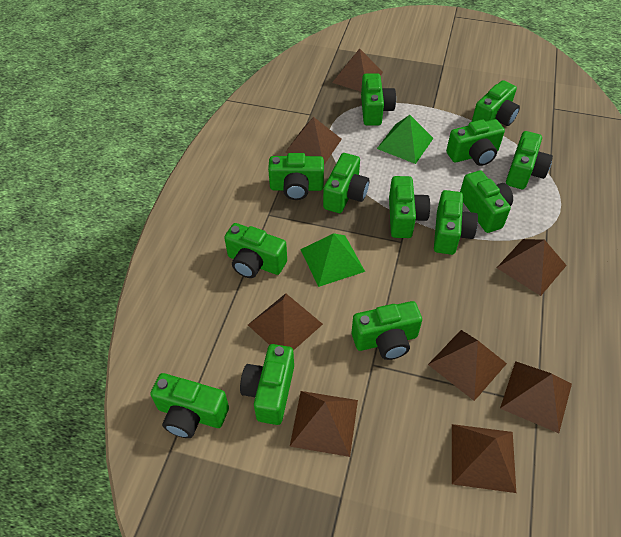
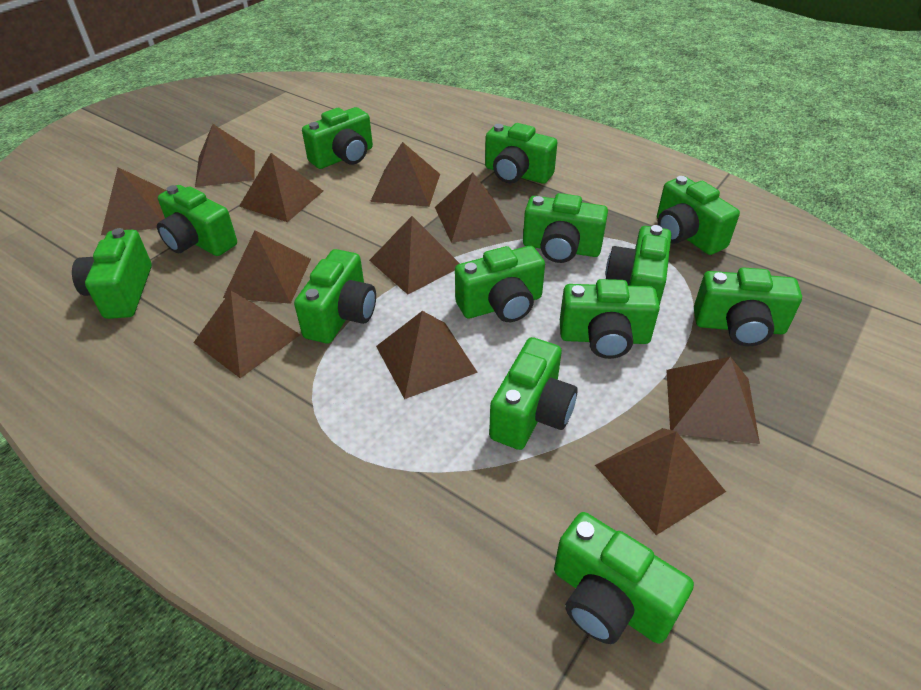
brown pyramid: 8 -> 11
green pyramid: 2 -> 0

